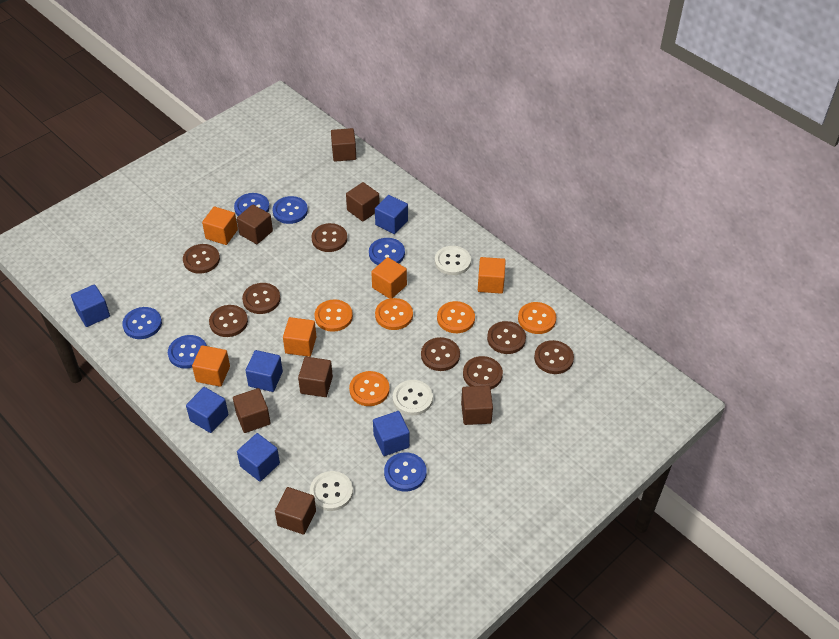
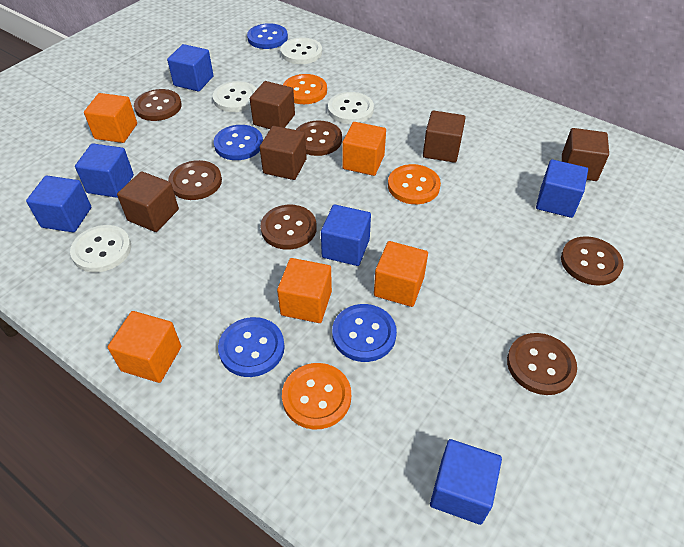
blue button: 6 -> 4
brown button: 8 -> 6
brown cube: 7 -> 5
orange button: 5 -> 3
white button: 3 -> 4

